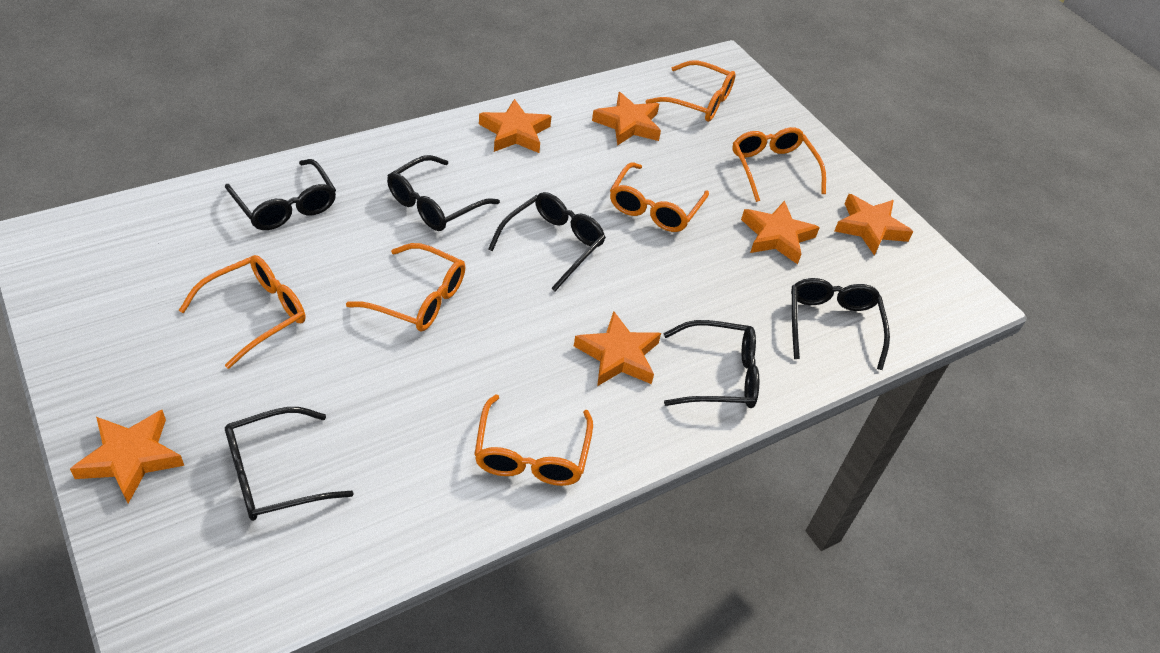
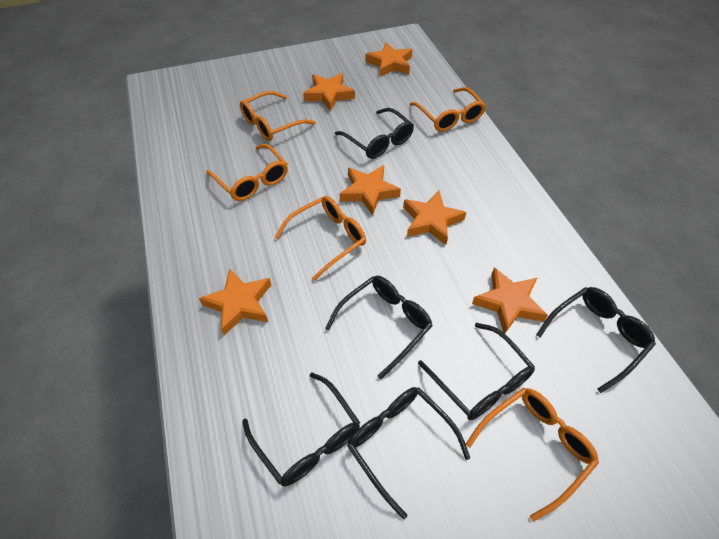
orange glasses: 6 -> 5

